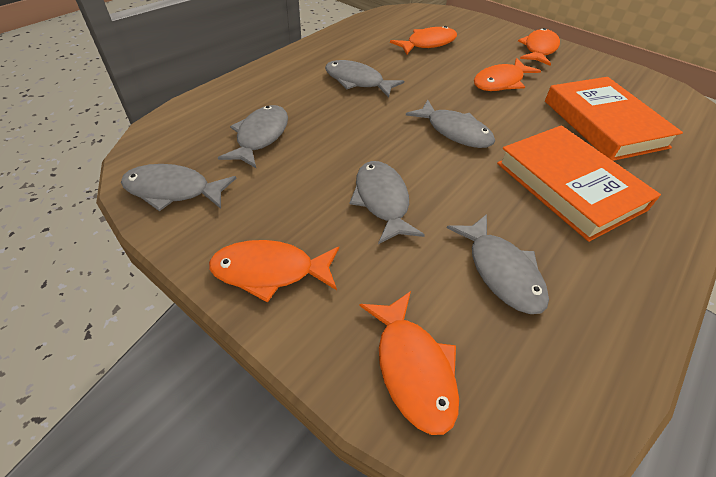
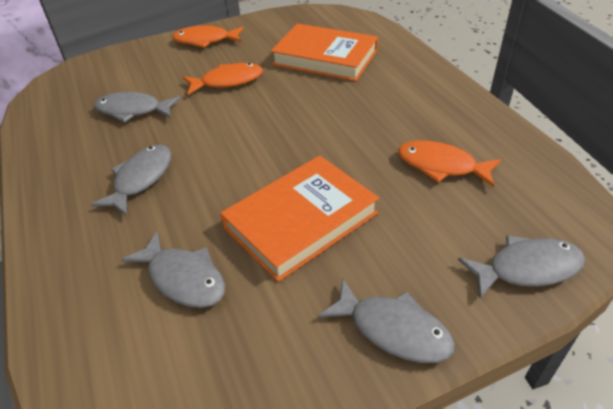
grey fish: 6 -> 5
orange fish: 5 -> 3

